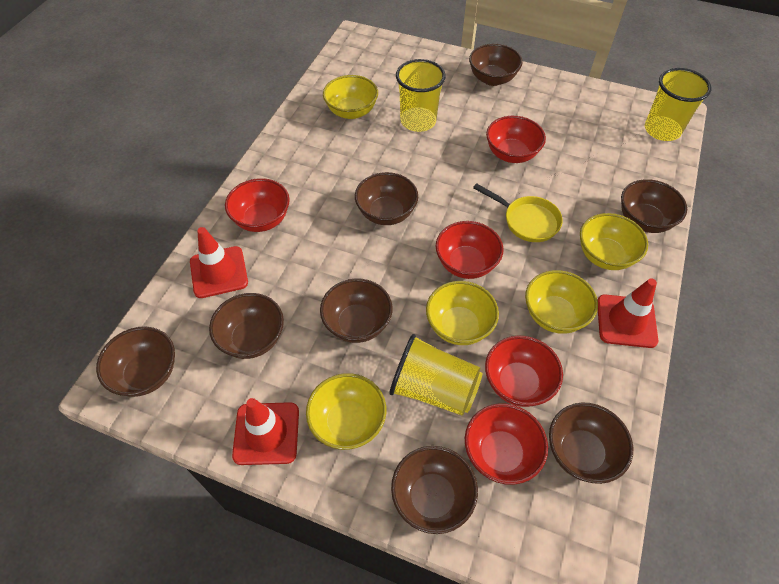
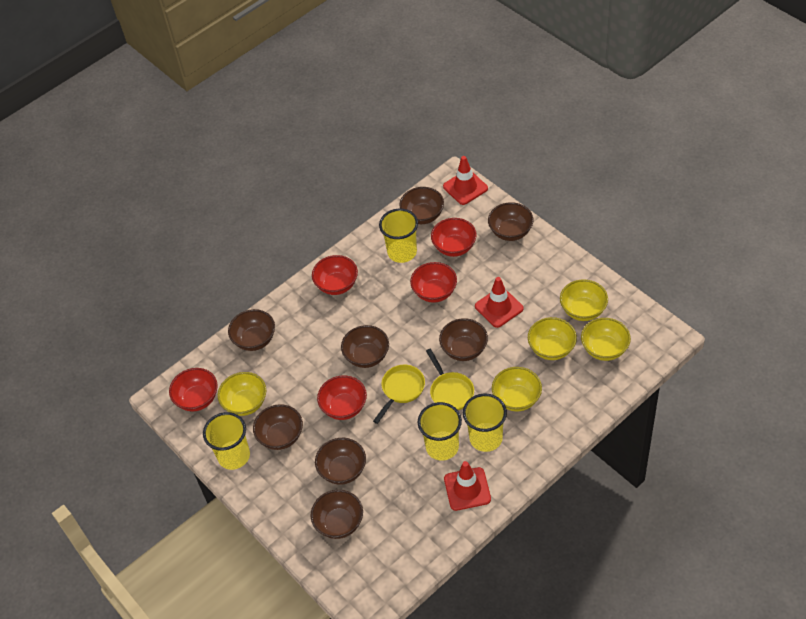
yellow cup: 3 -> 4
yellow pan: 1 -> 2

